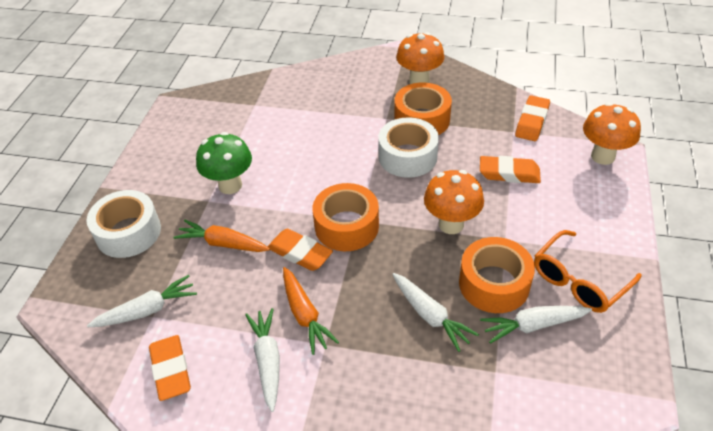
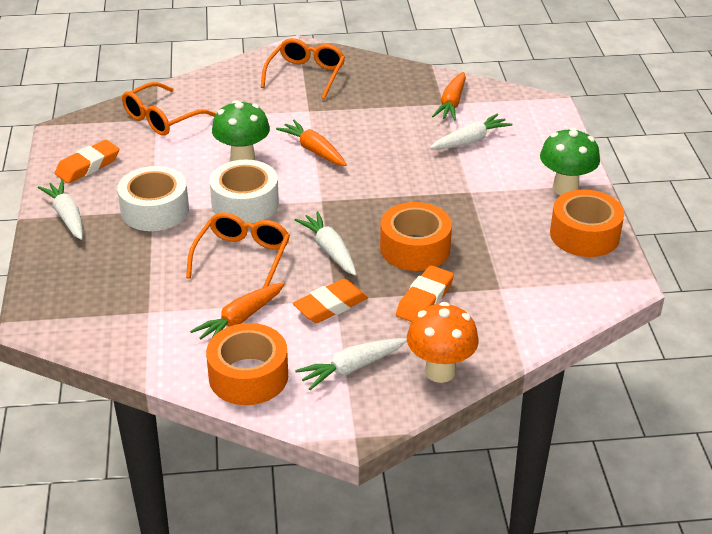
green mushroom: 1 -> 2
orange carrot: 2 -> 3
orange eraser: 4 -> 3
orange glasses: 1 -> 3
orange mushroom: 3 -> 1

